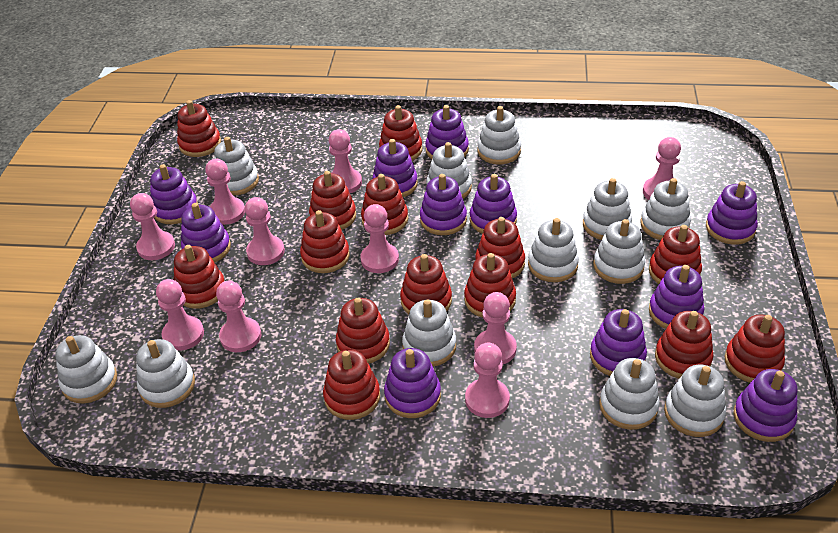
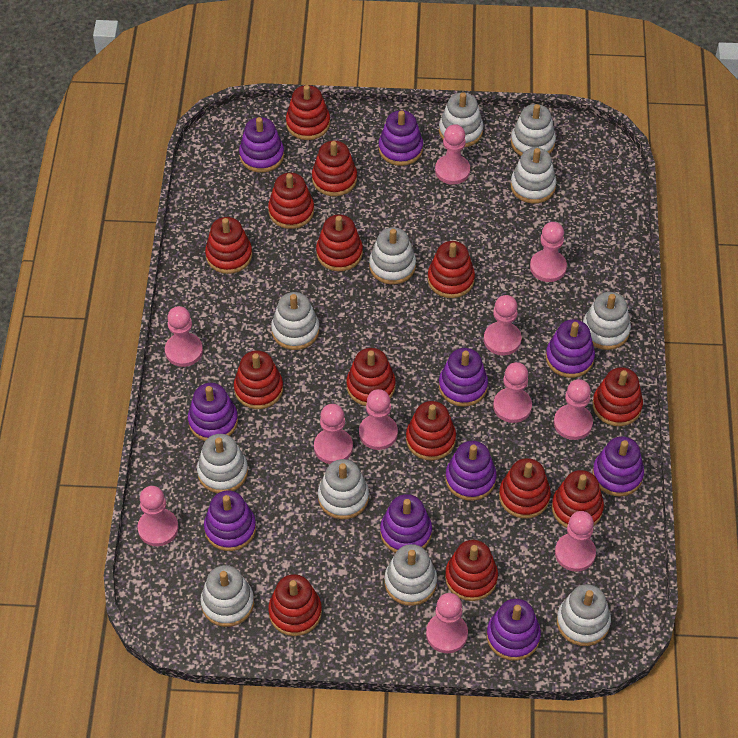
pink pawn: 10 -> 11
purple stacking toy: 11 -> 10
white stacking toy: 12 -> 11

